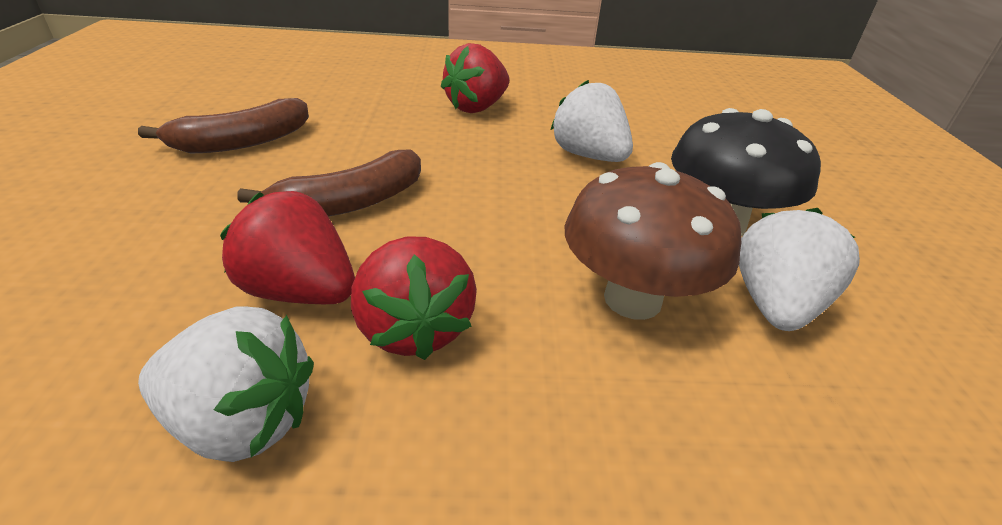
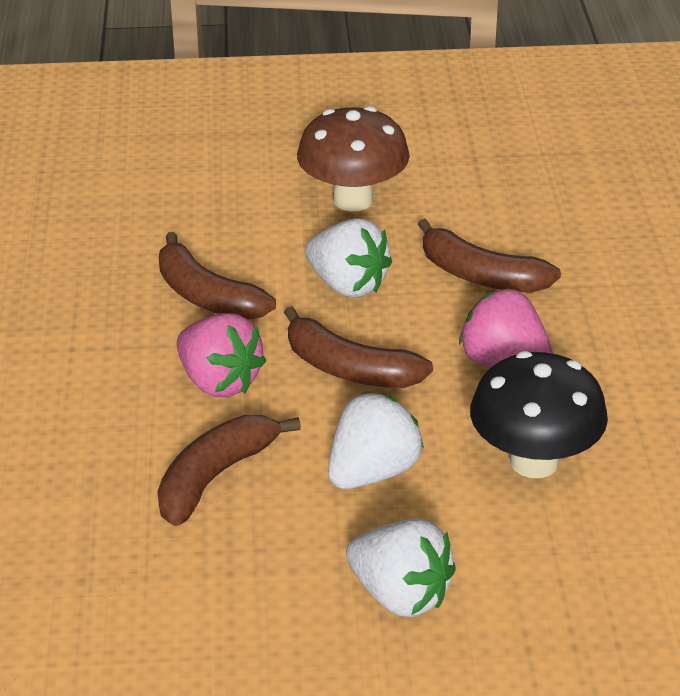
brown banana: 2 -> 4
pink strawberry: 0 -> 2
red strawberry: 3 -> 0

